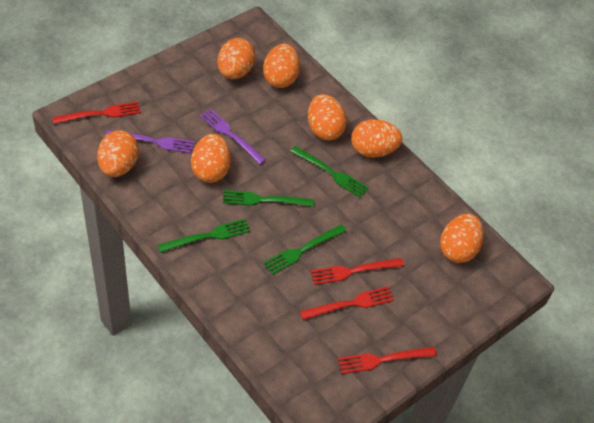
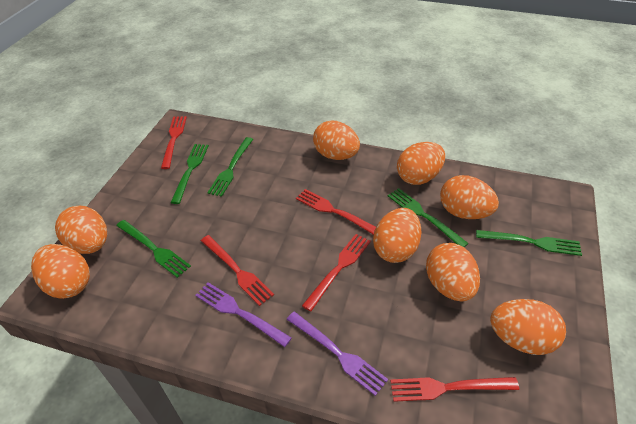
green fork: 4 -> 5
orange egg: 7 -> 8
red fork: 4 -> 5

